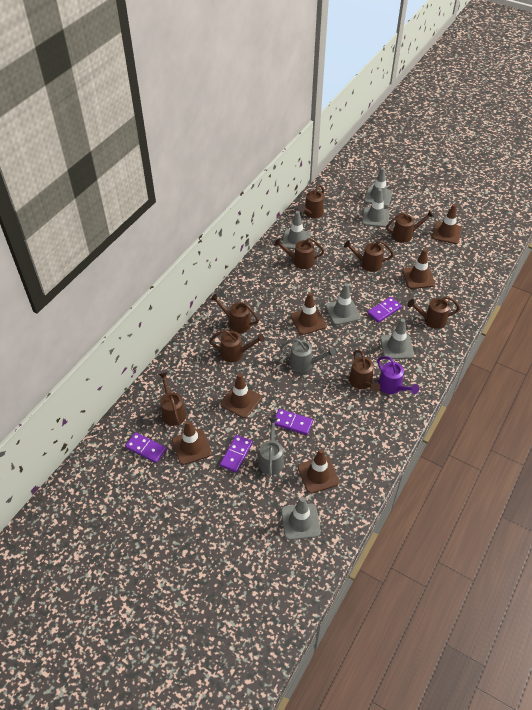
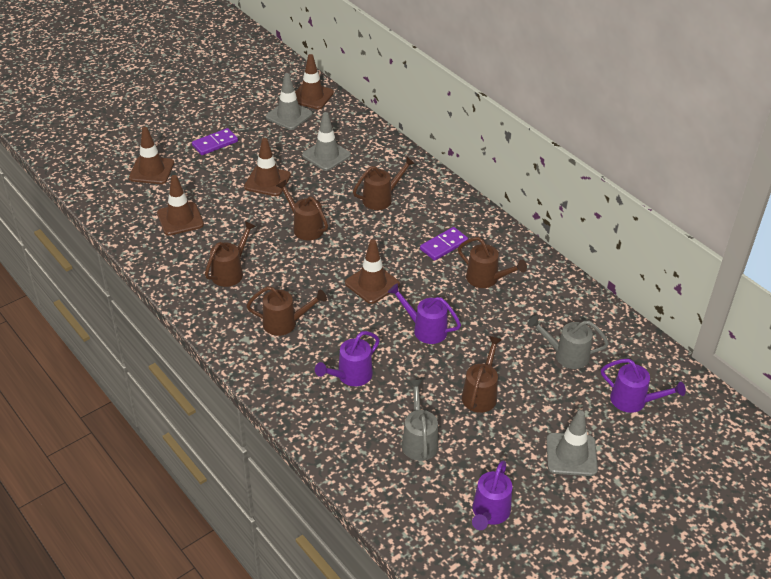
brown traffic cone: 6 -> 5
brown watering can: 9 -> 6
grey traffic cone: 6 -> 3
purple domino: 4 -> 2
purple watering can: 1 -> 4

